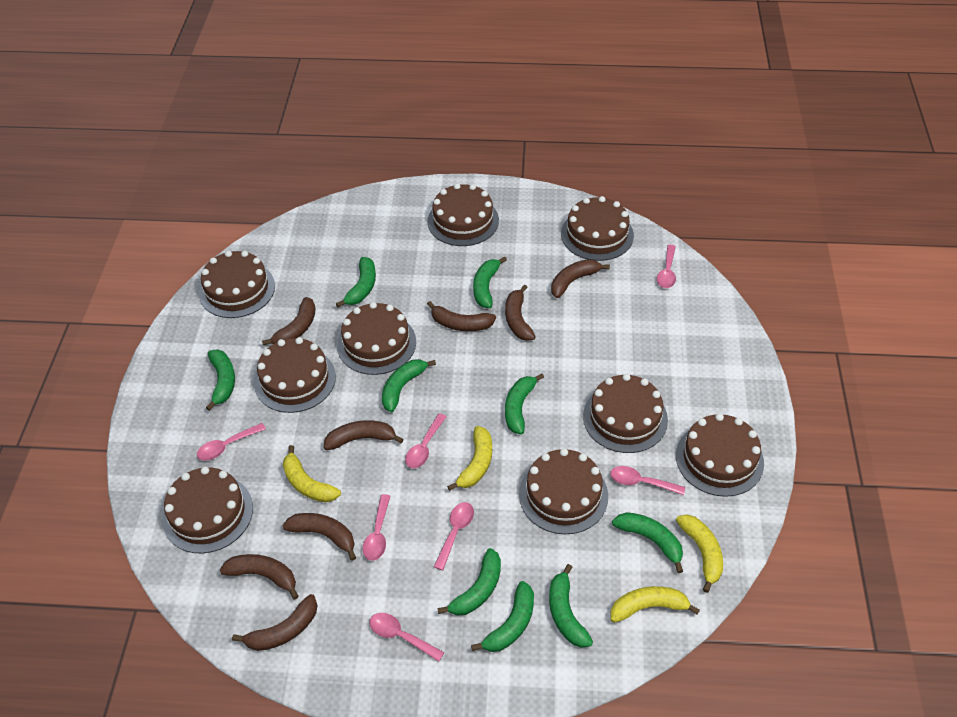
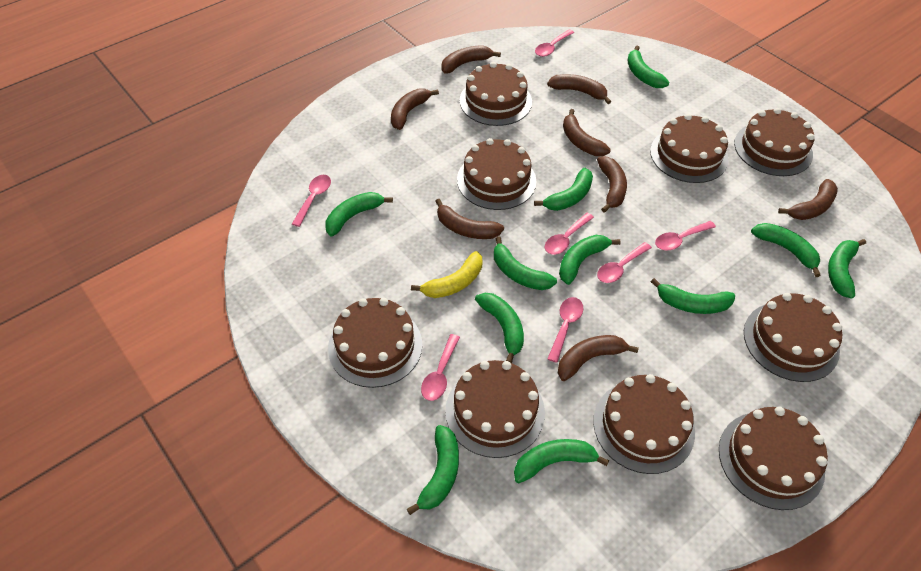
green banana: 9 -> 11
yellow banana: 4 -> 1

